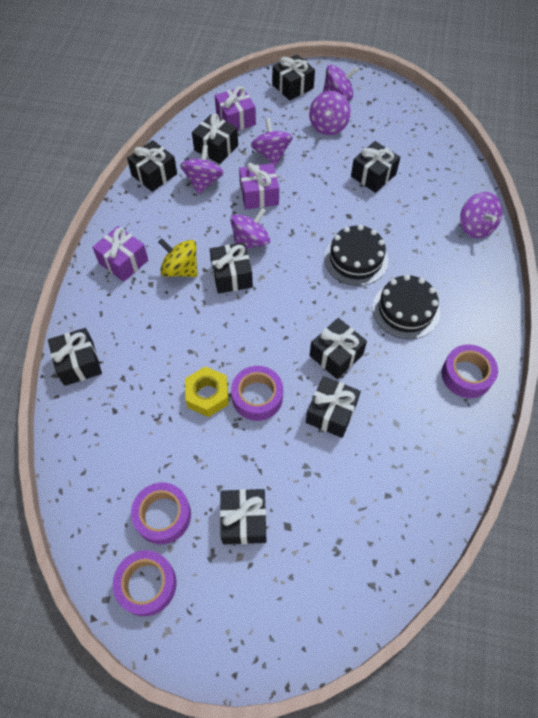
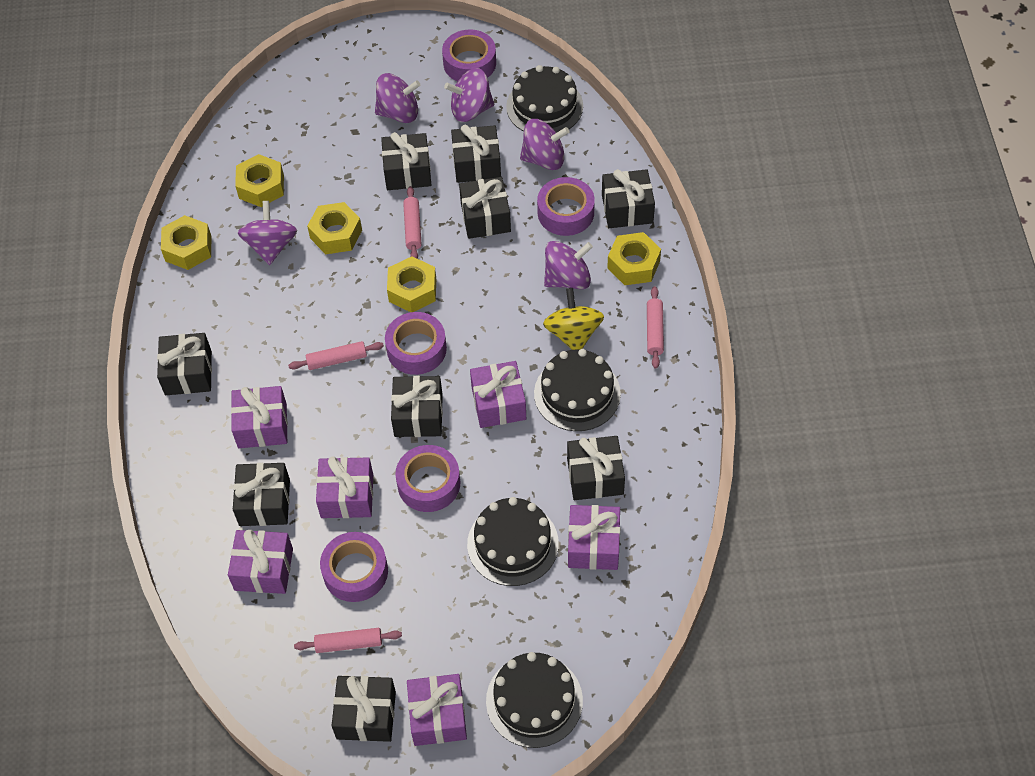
black cake: 2 -> 4
pink rolling pin: 0 -> 4
purple gift: 3 -> 6
purple spinning top: 6 -> 5
purple tape: 4 -> 5
yellow nut: 1 -> 5

